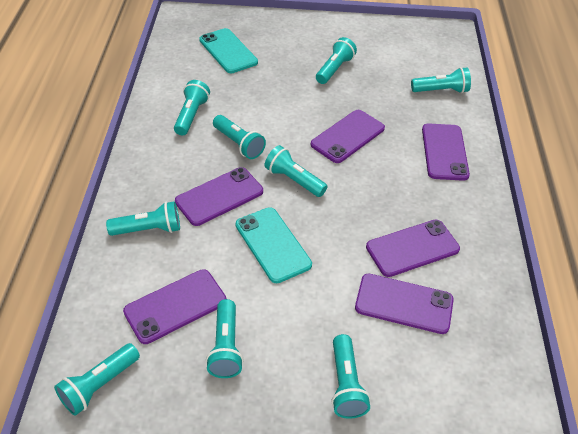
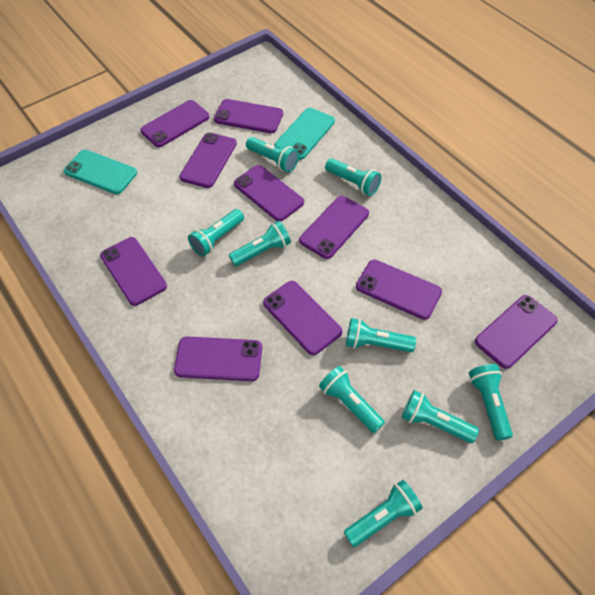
purple phone: 6 -> 10

